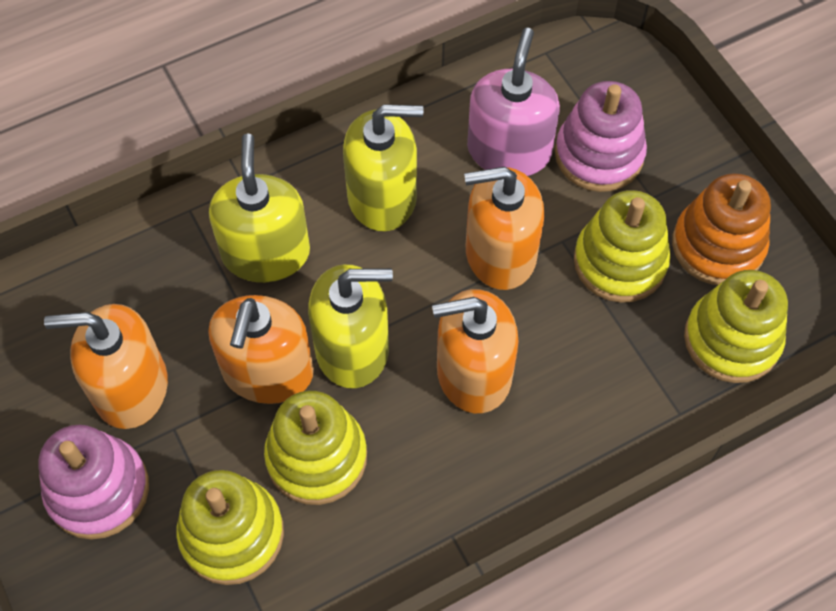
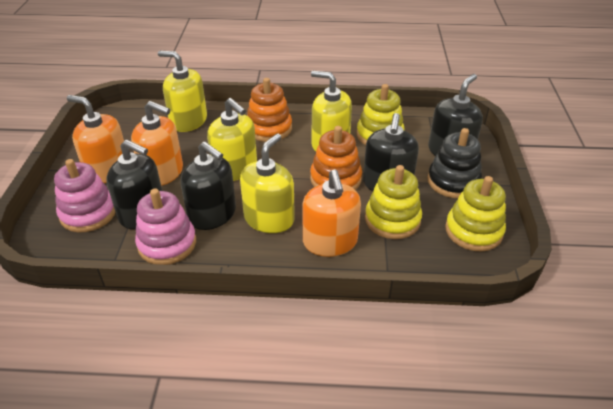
black soap dispenser: 0 -> 4
black stacking toy: 0 -> 1
orange soap dispenser: 4 -> 3
orange stacking toy: 1 -> 2
pink soap dispenser: 1 -> 0
yellow soap dispenser: 3 -> 4
yellow stacking toy: 4 -> 3

